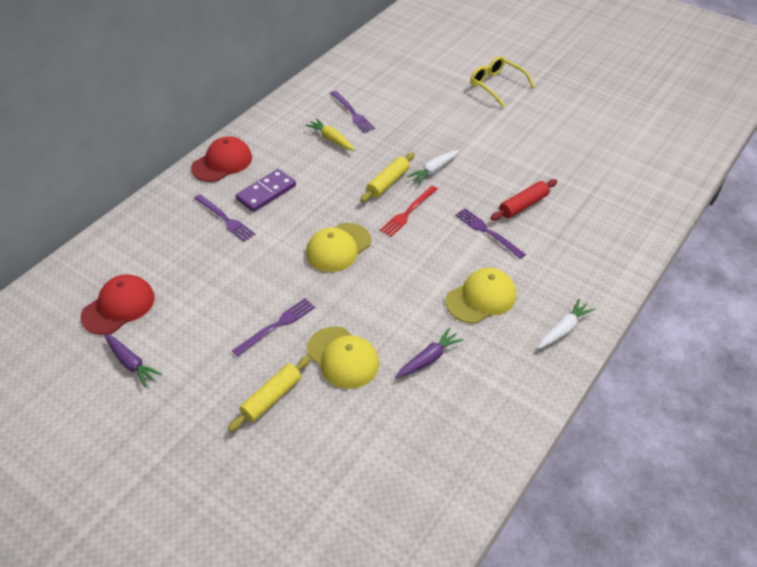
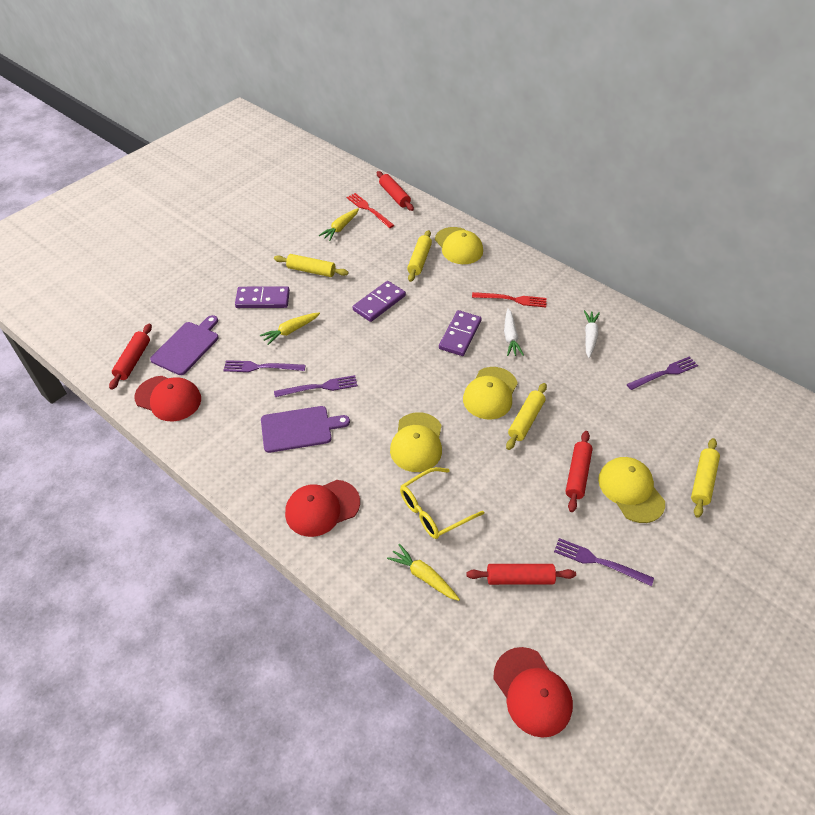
purple carrot: 2 -> 0
purple cutting board: 0 -> 2
purple domino: 1 -> 3
red cap: 2 -> 3
red fork: 1 -> 2
red rolling pin: 1 -> 4
yellow cap: 3 -> 4
yellow carrot: 1 -> 3
yellow rolling pin: 2 -> 4

